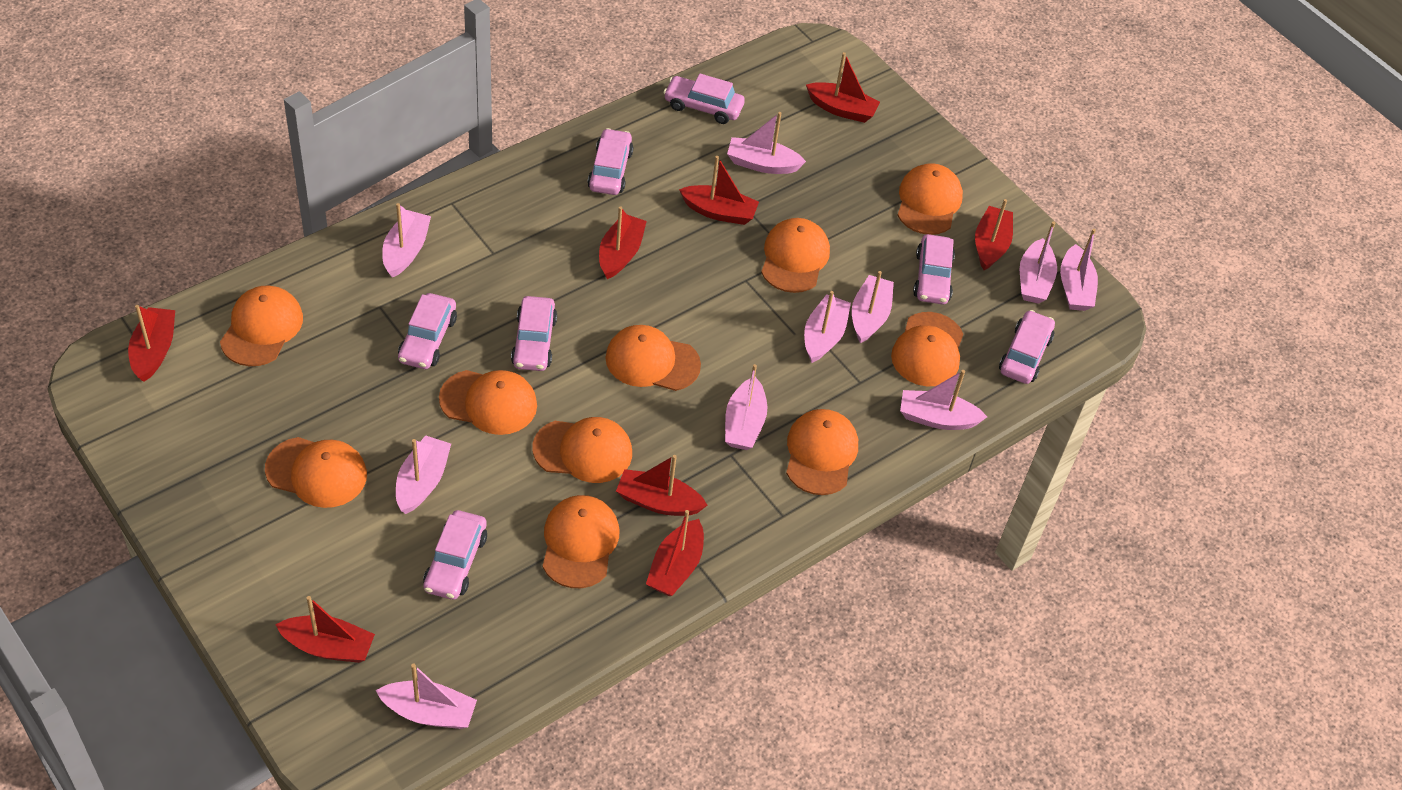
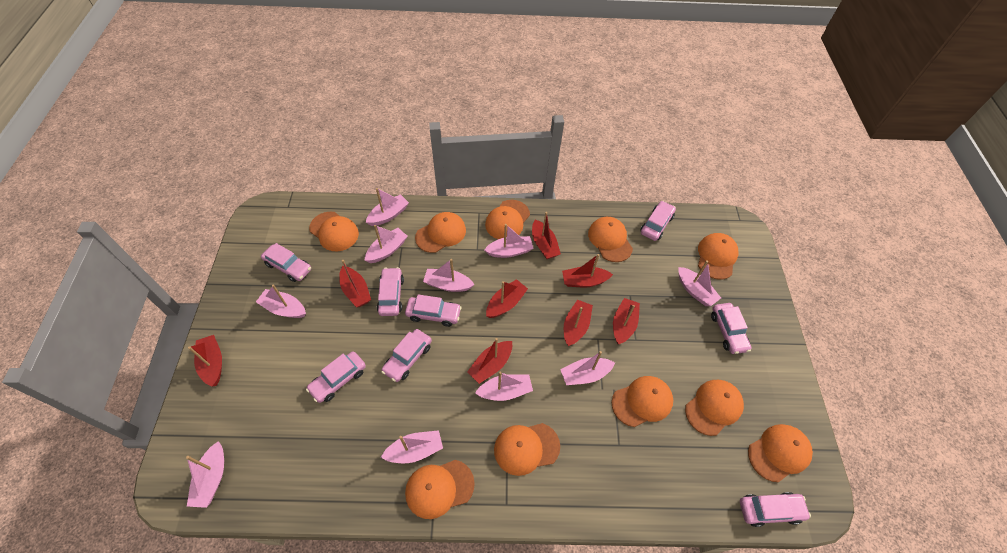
pink car: 7 -> 8

